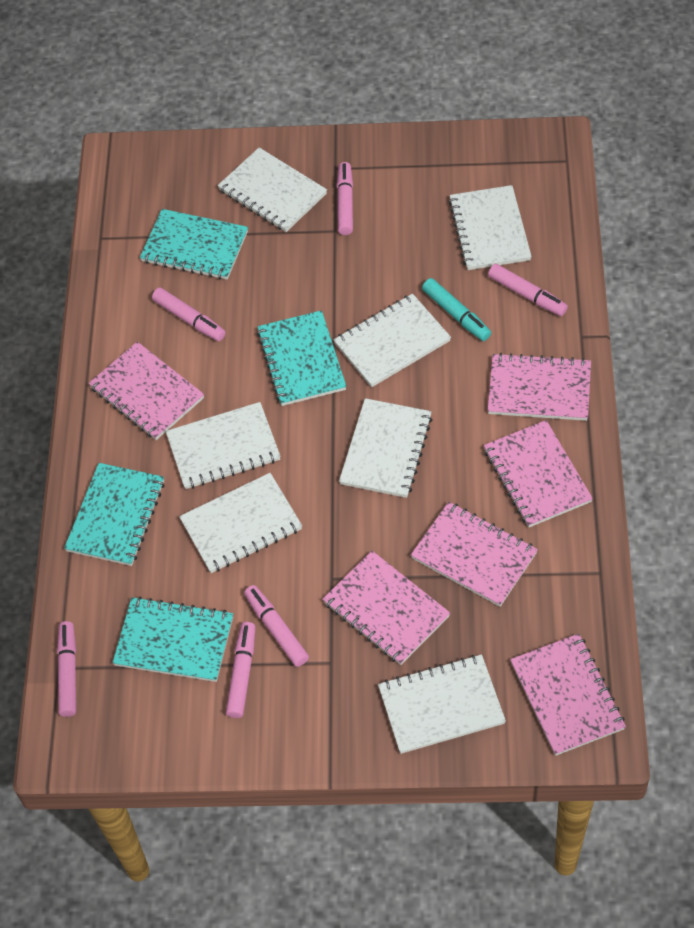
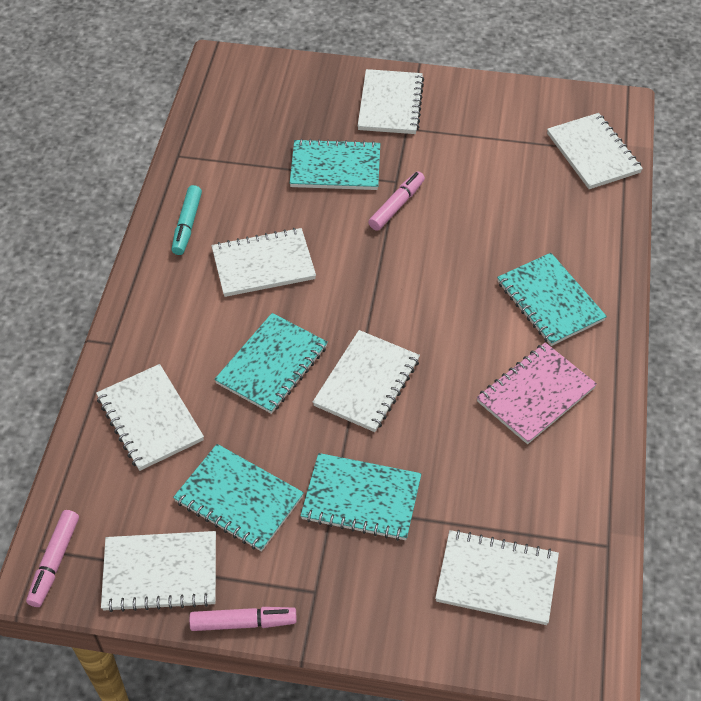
pink marker: 6 -> 3
pink notebook: 6 -> 1
turquoise notebook: 4 -> 5

